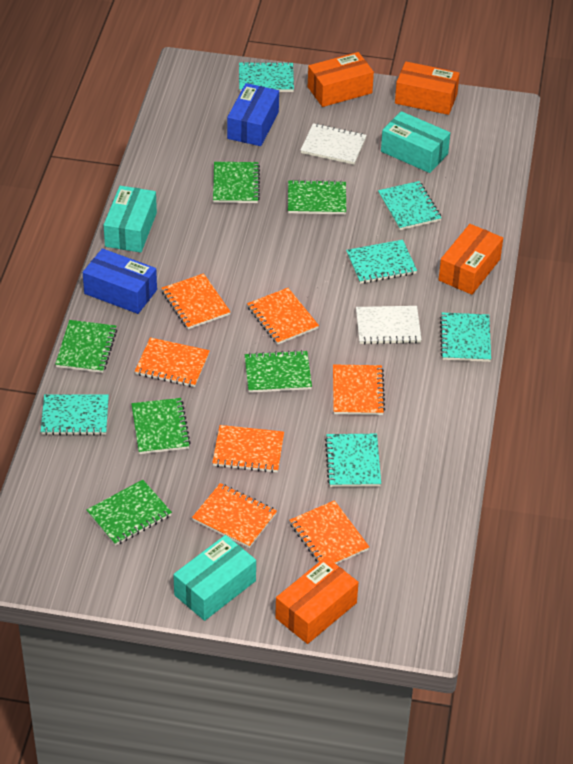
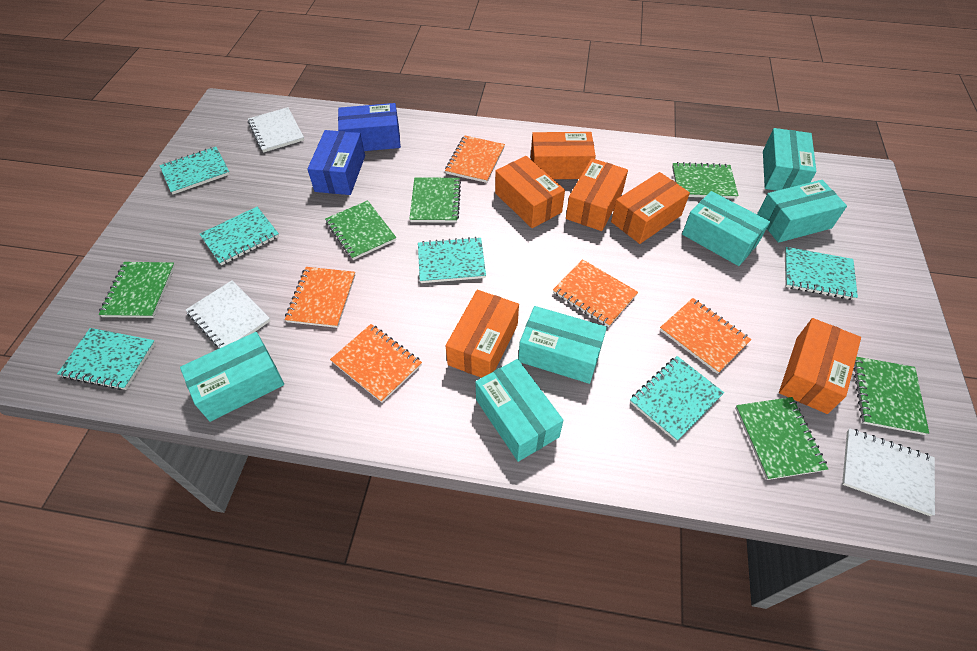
orange box: 4 -> 6
orange notebook: 7 -> 5
turquoise box: 3 -> 6
white notebook: 2 -> 3

